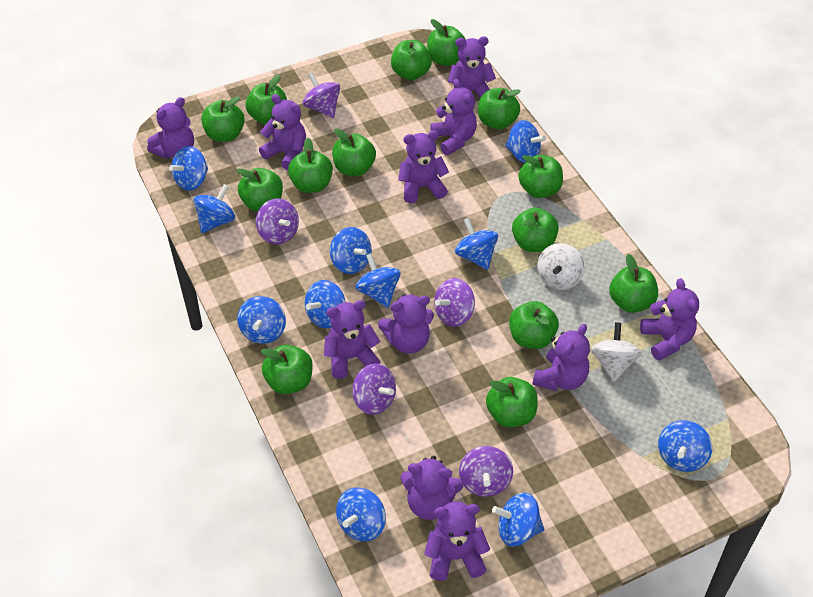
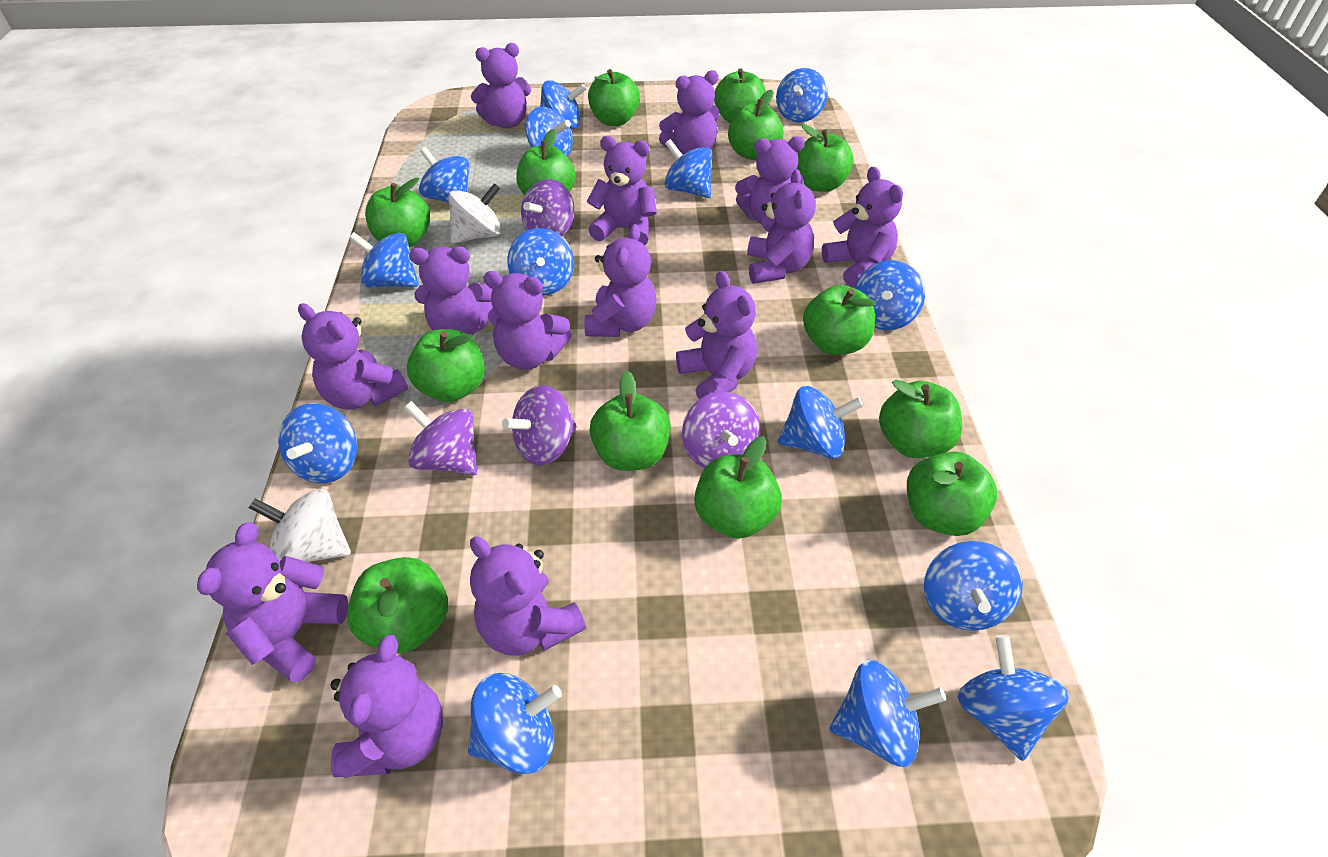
blue spinning top: 11 -> 14
green apple: 14 -> 13
purple spinning top: 5 -> 4
purple teddy bear: 11 -> 14

